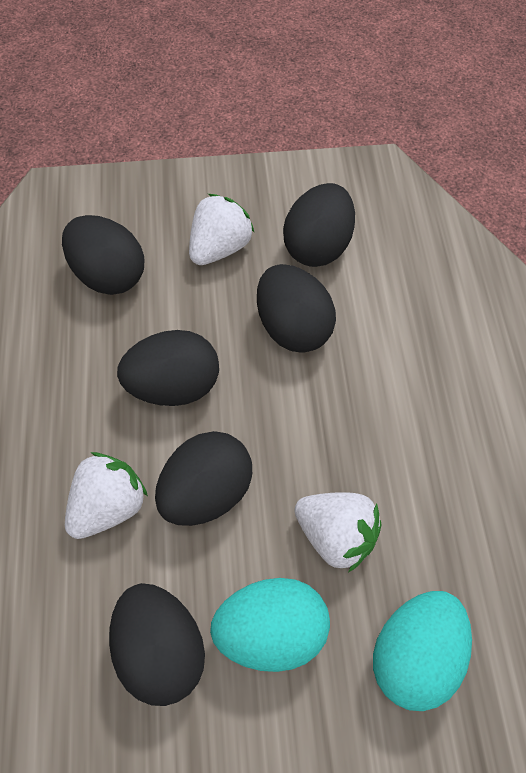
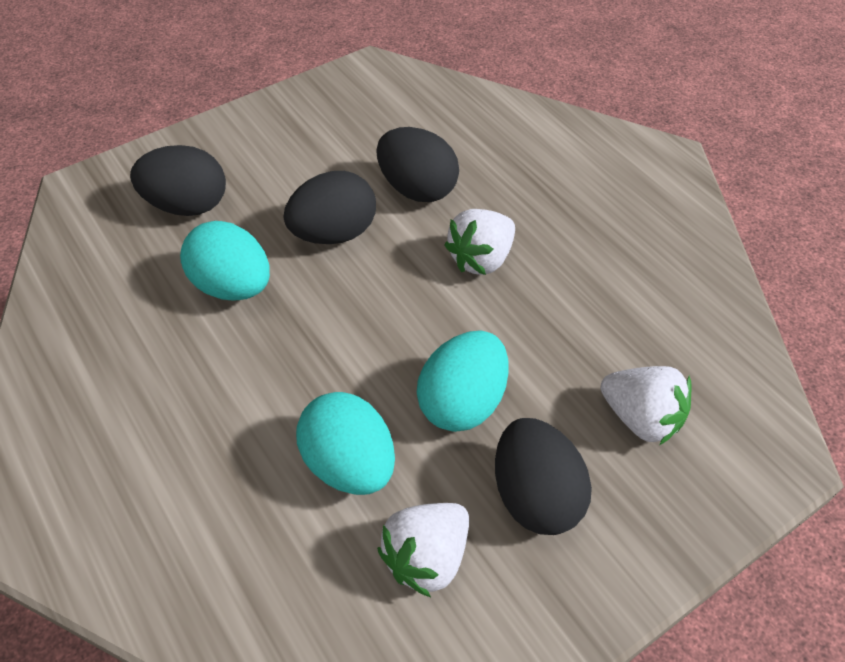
black egg: 6 -> 4
turquoise egg: 2 -> 3

